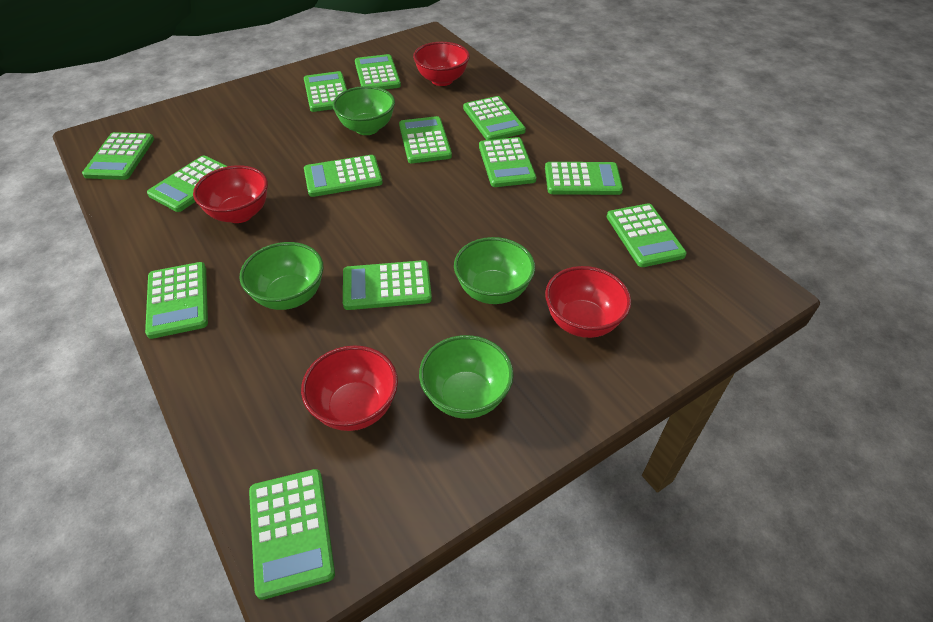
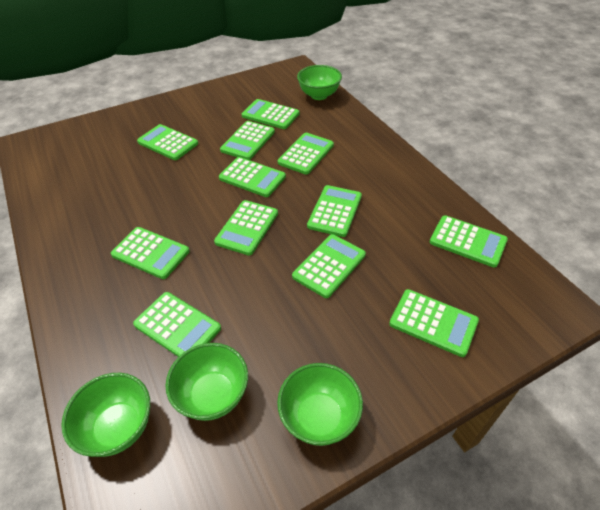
green calculator: 13 -> 12
red bowl: 4 -> 0

